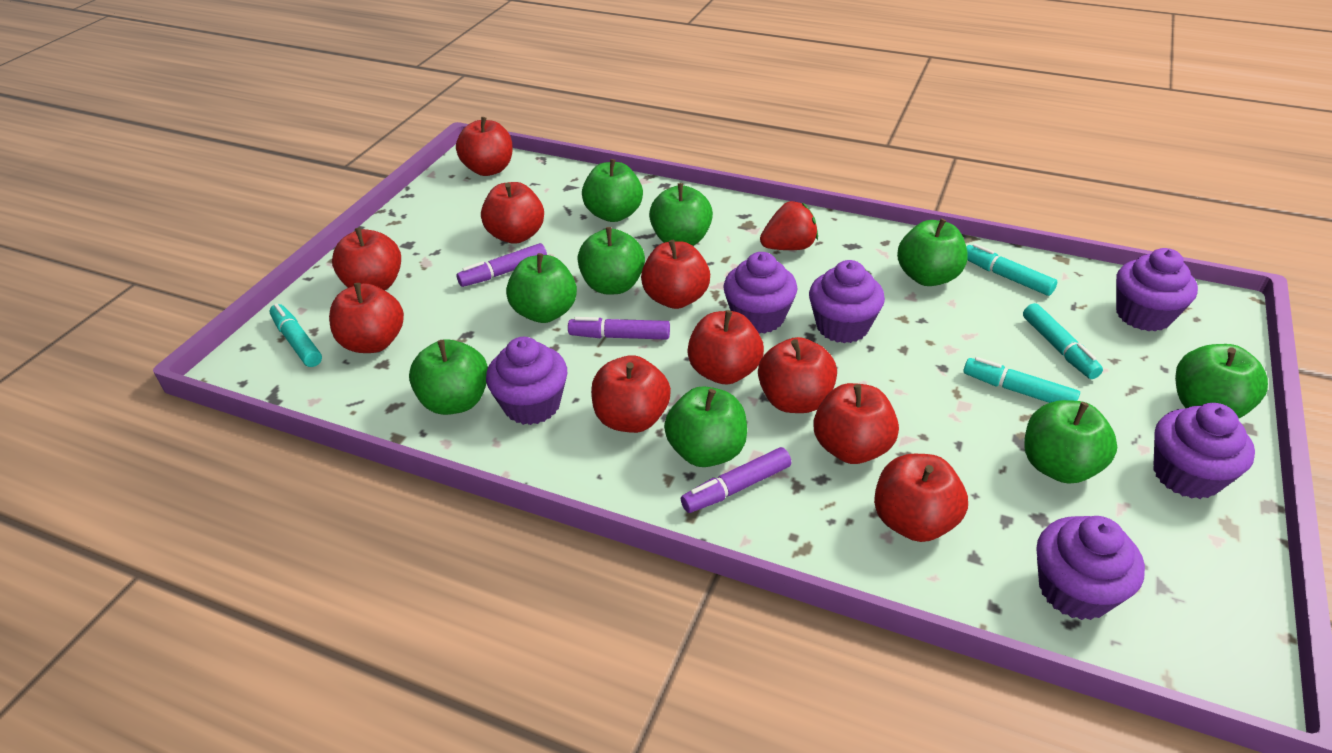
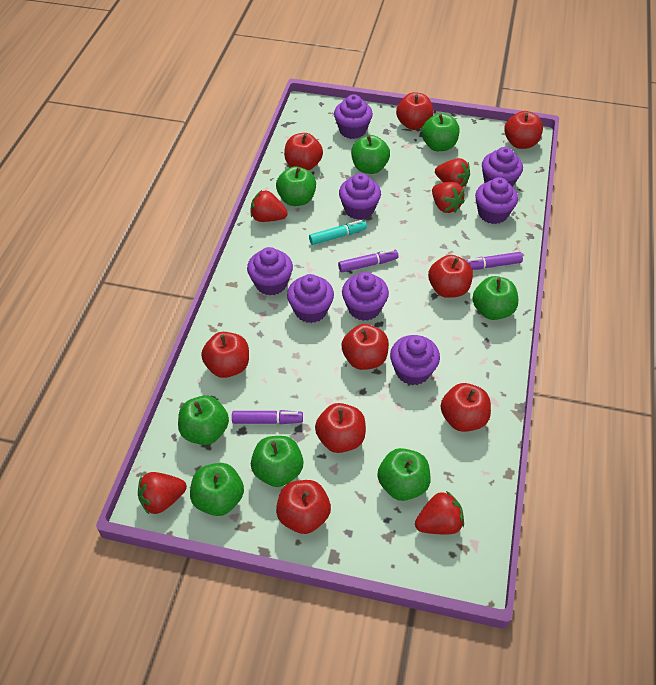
green apple: 9 -> 8
purple cupcake: 6 -> 8
red apple: 10 -> 9
red strawberry: 1 -> 5
turquoise marker: 4 -> 1

